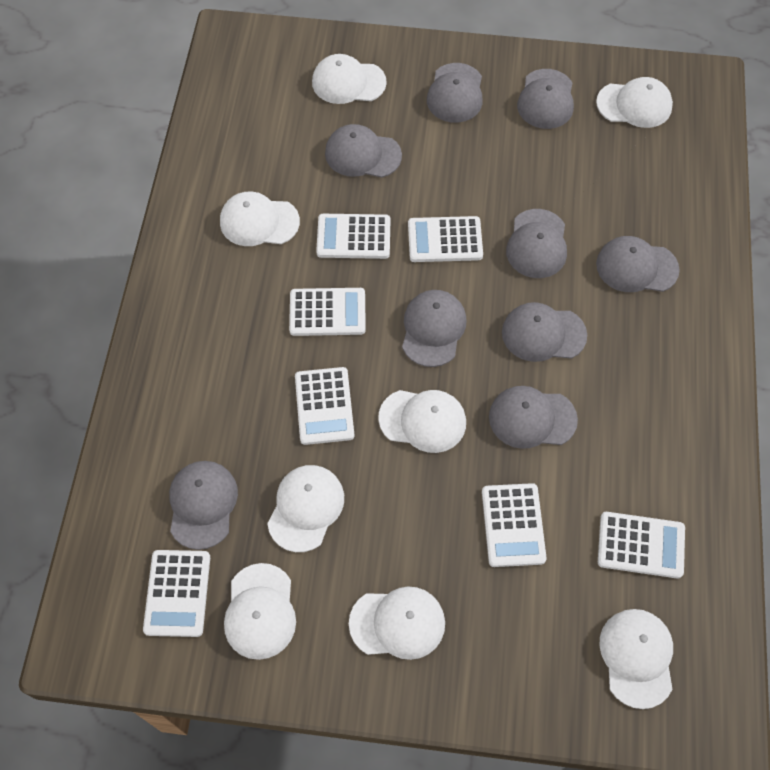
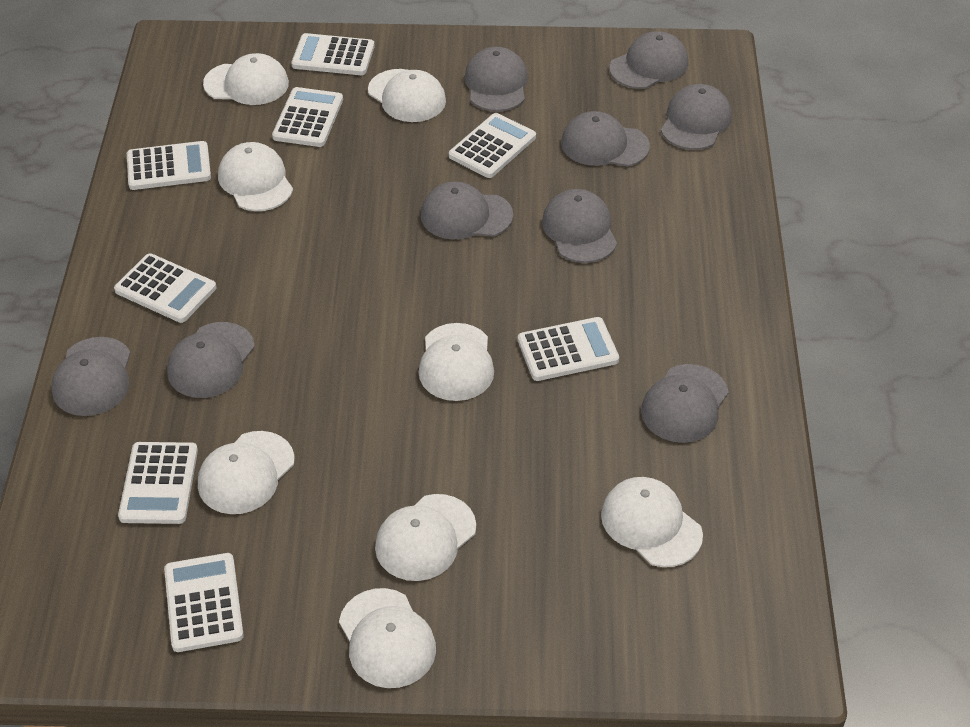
white calculator: 7 -> 8

